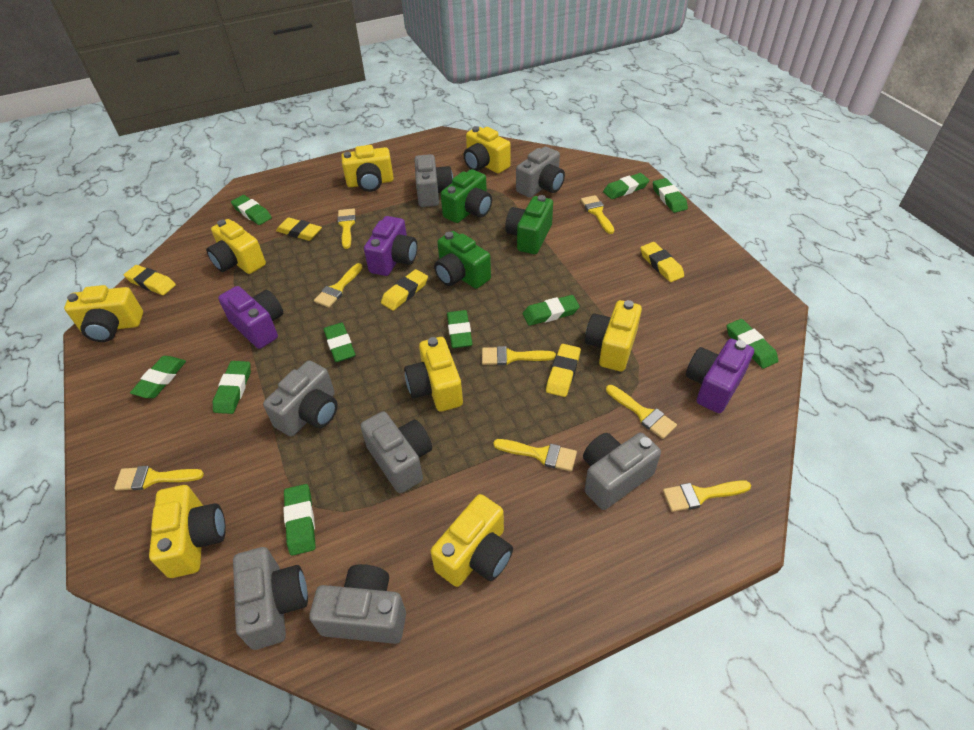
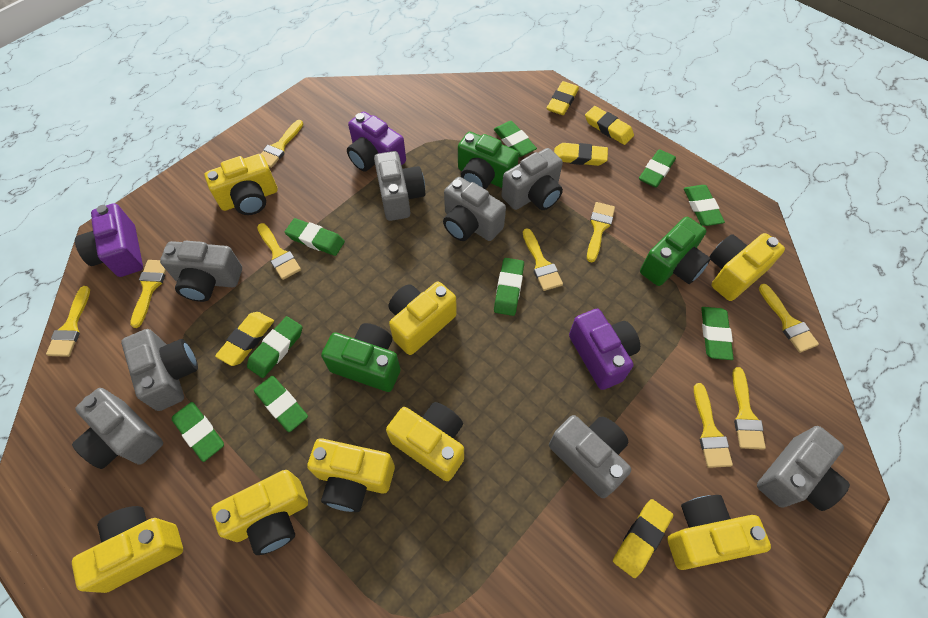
green eraser: 10 -> 9
grey camera: 7 -> 8
yellow brush: 8 -> 9

